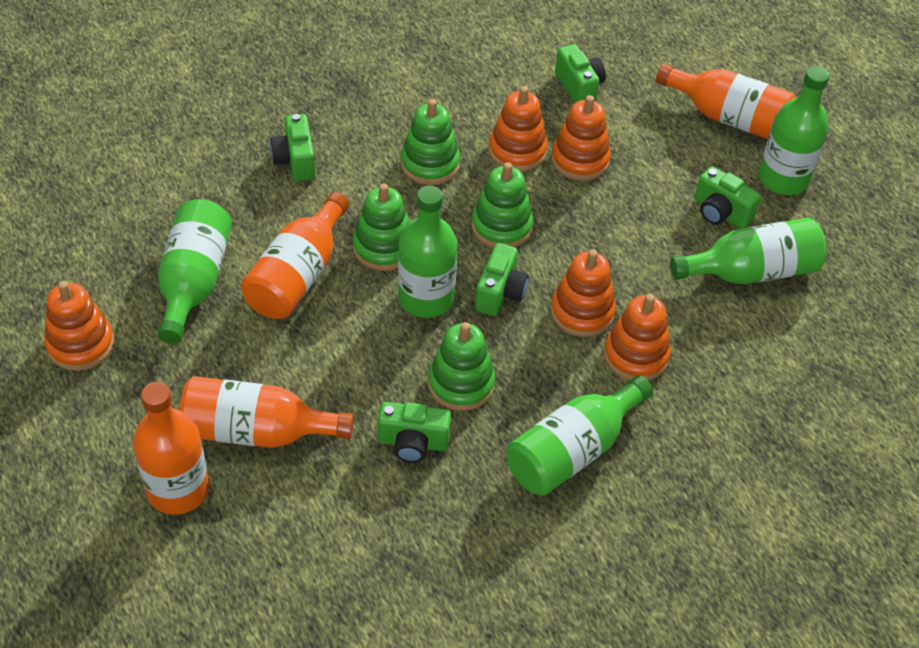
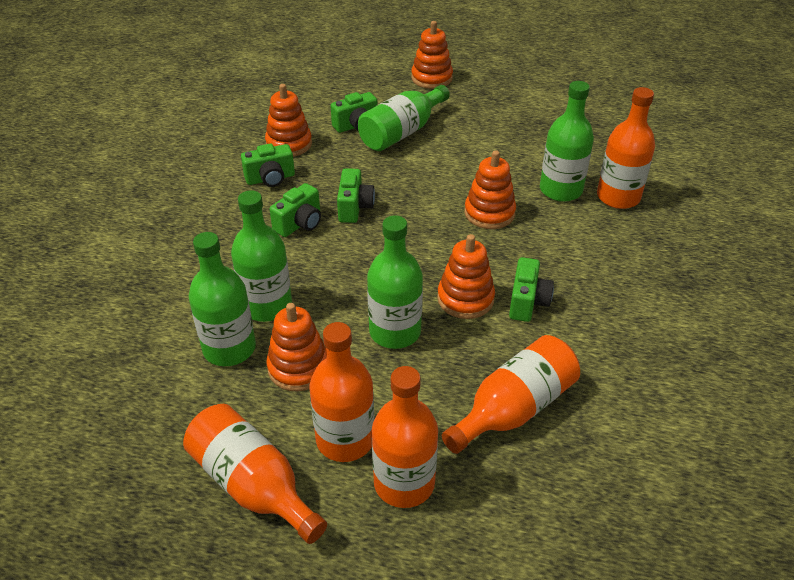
green stacking toy: 4 -> 0
orange bottle: 4 -> 5

